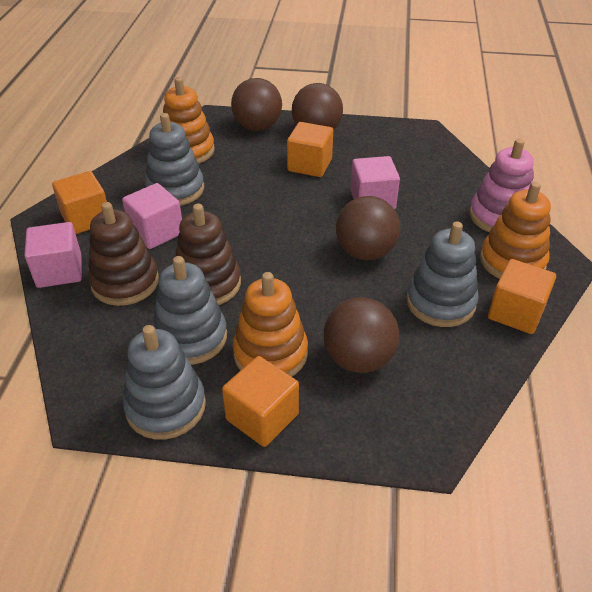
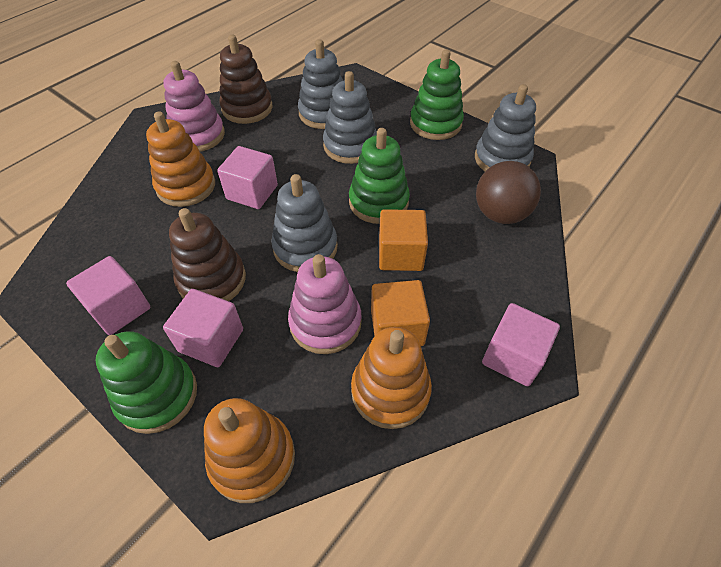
brown ball: 4 -> 1
green stacking toy: 0 -> 3
orange cube: 4 -> 2
pink cube: 3 -> 4
pink stacking toy: 1 -> 2

